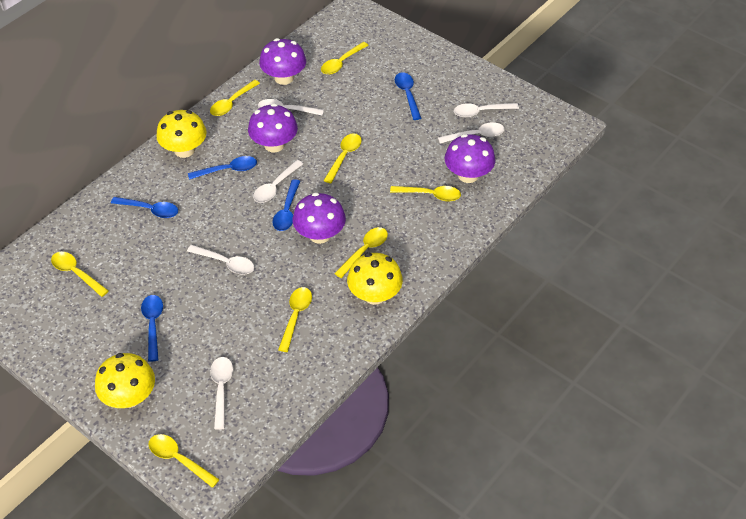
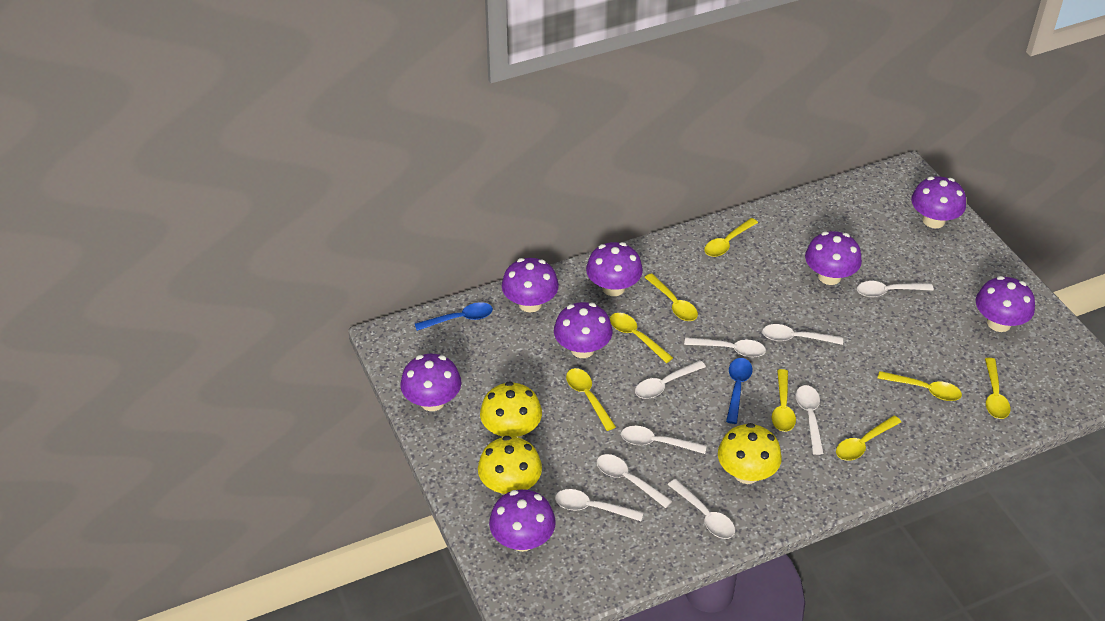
blue spoon: 5 -> 2
purple mushroom: 4 -> 8
white spoon: 6 -> 9

